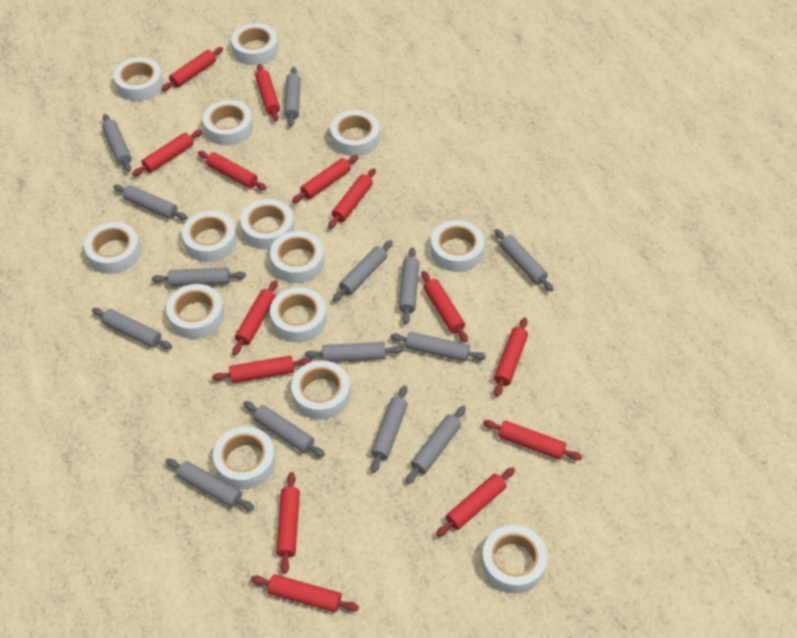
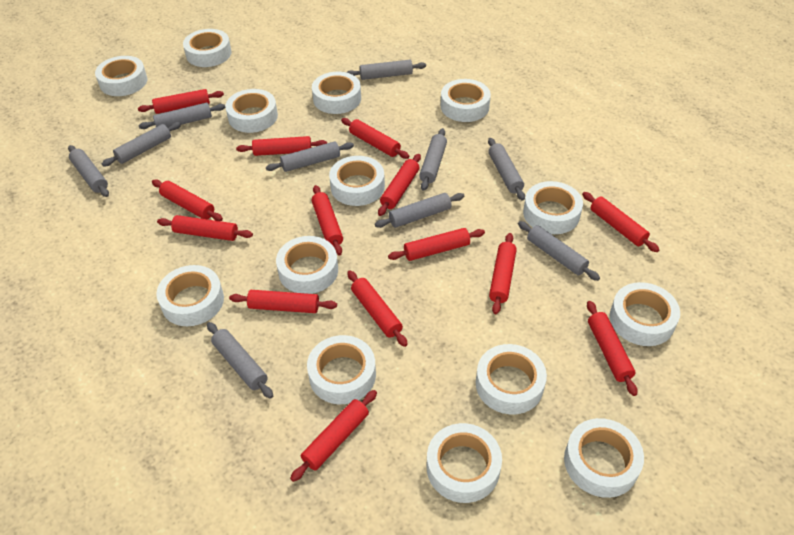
grey rolling pin: 14 -> 10

